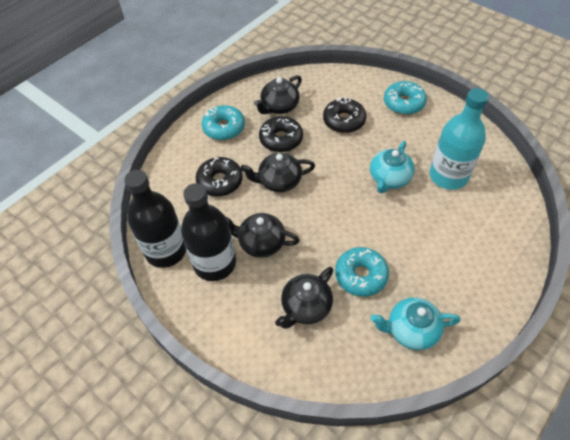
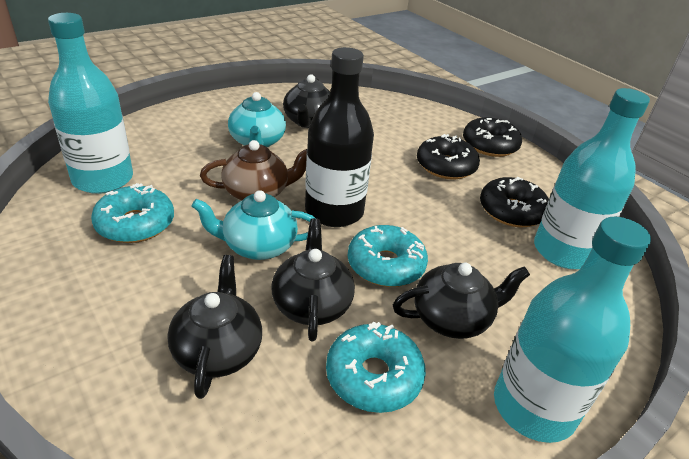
black bottle: 2 -> 1
brown teapot: 0 -> 1
turquoise bottle: 1 -> 3

